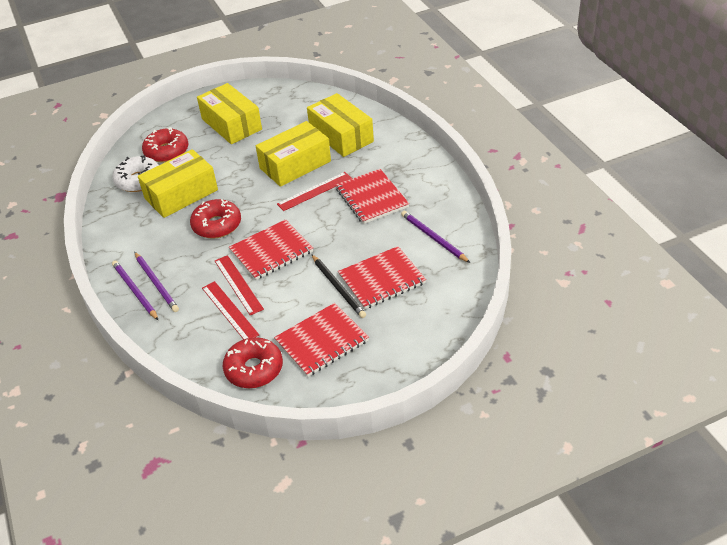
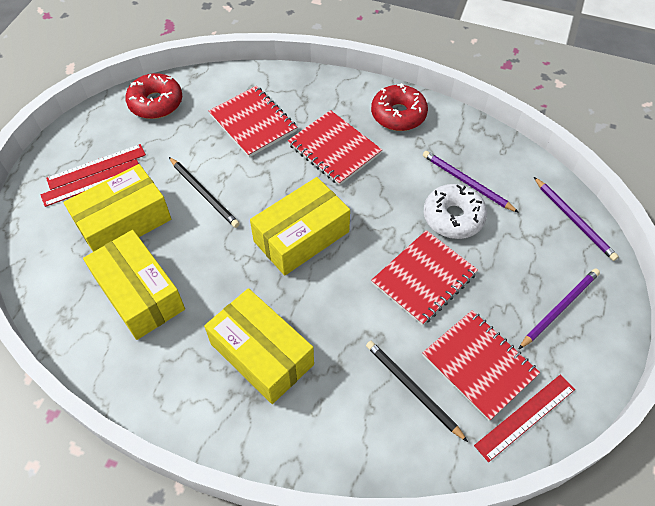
black pencil: 1 -> 2
red donut: 3 -> 2

